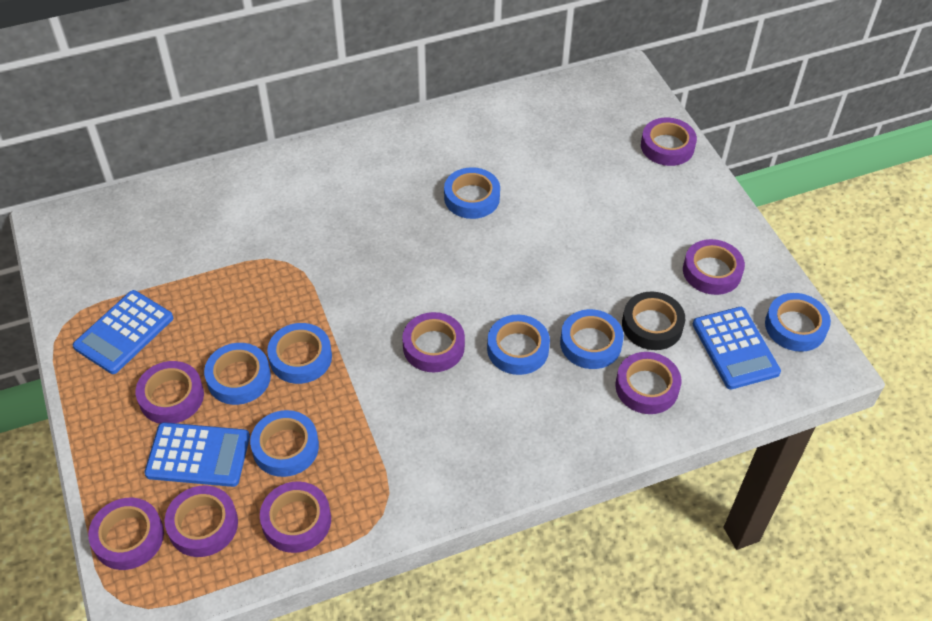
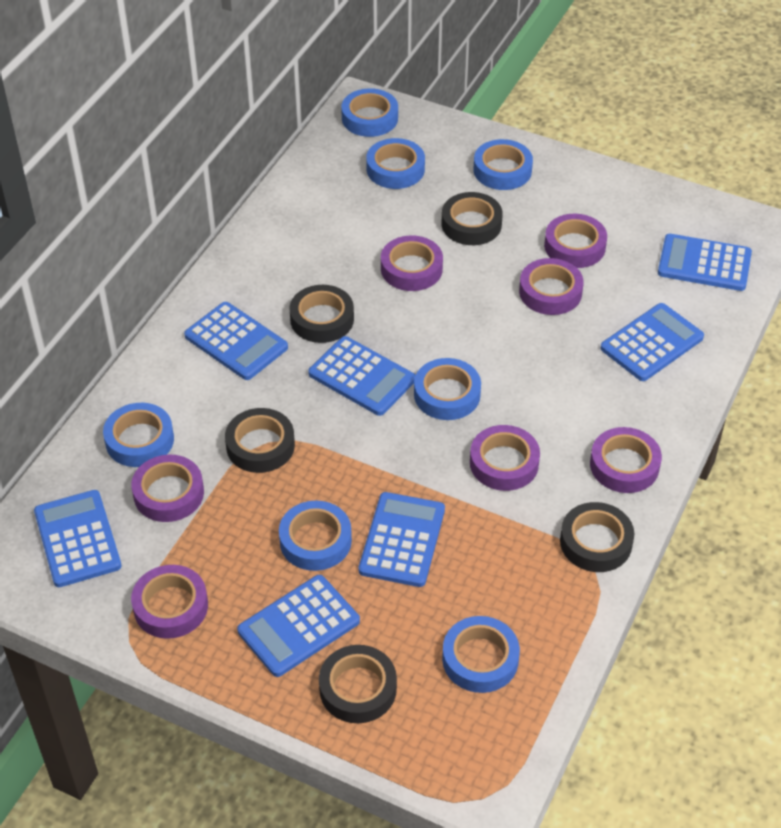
black tape: 1 -> 5
blue calculator: 3 -> 7
purple tape: 8 -> 7

